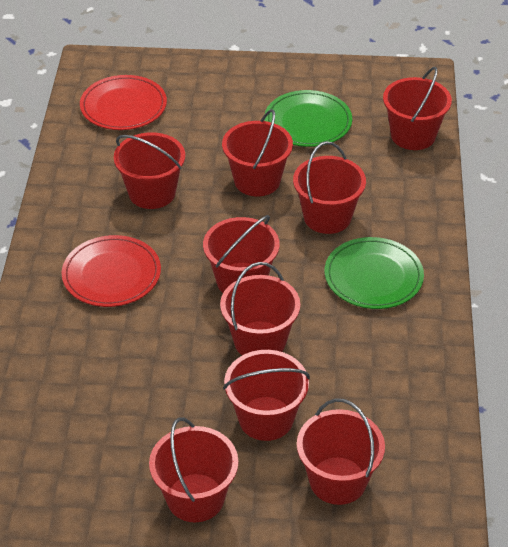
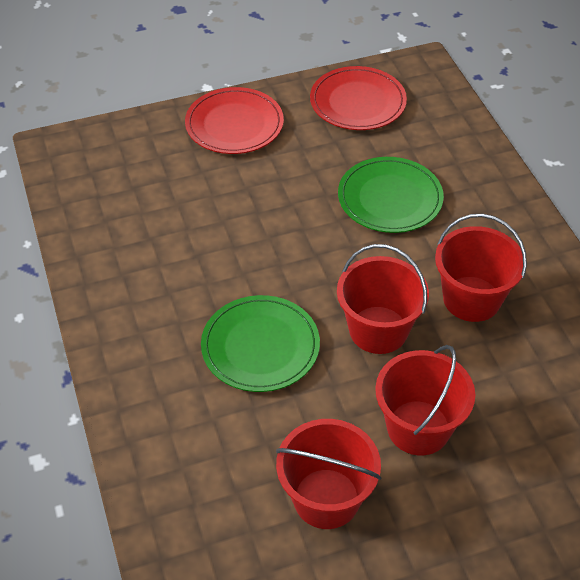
red bucket: 9 -> 4

